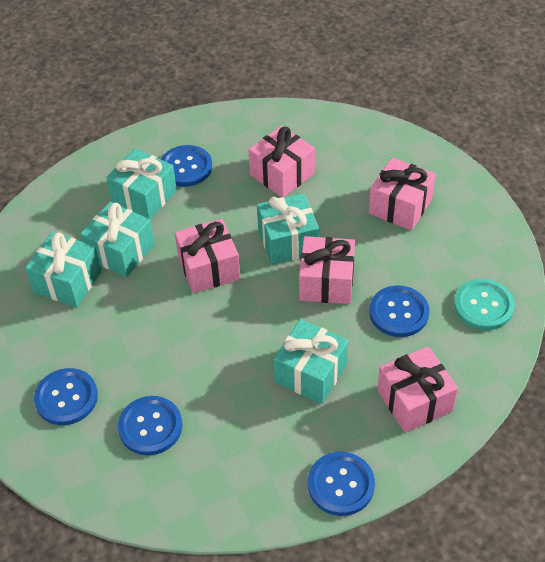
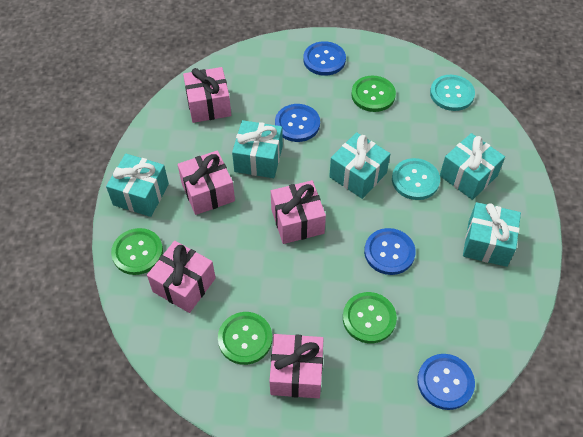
blue button: 5 -> 4
green button: 0 -> 4
turquoise button: 1 -> 2

